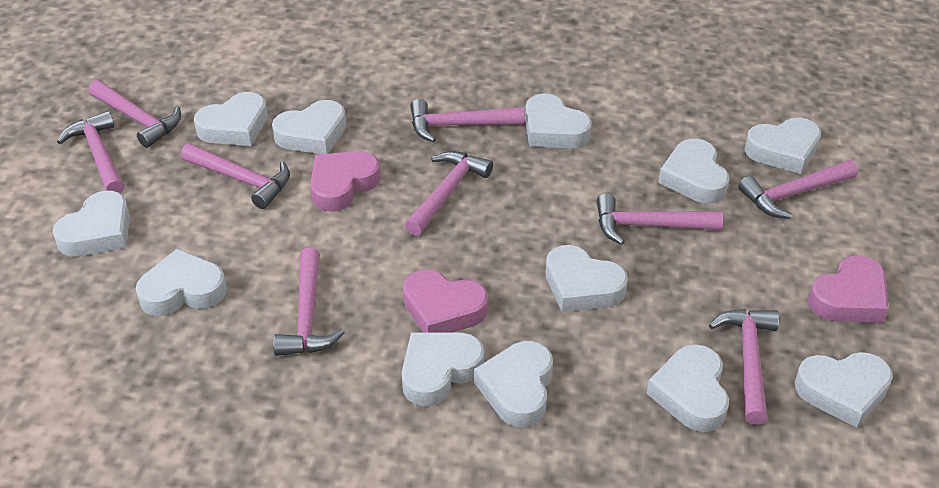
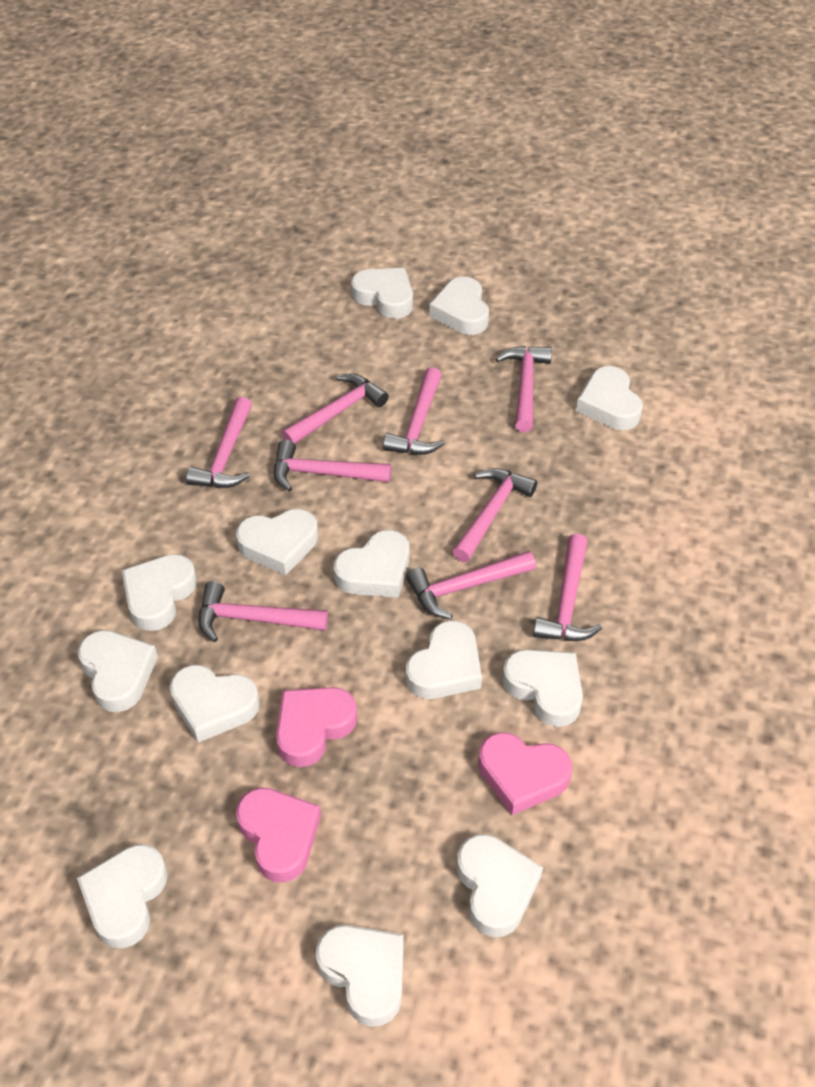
white heart: 12 -> 13

